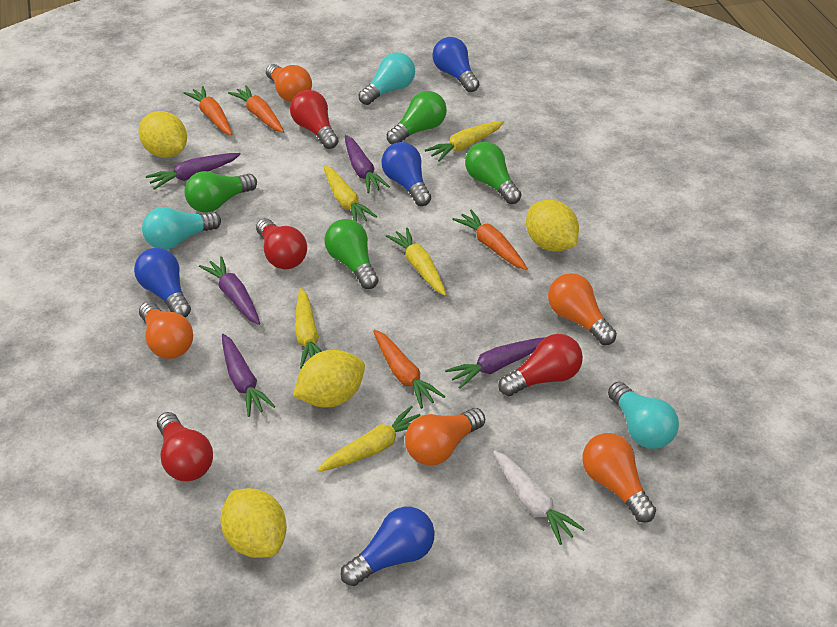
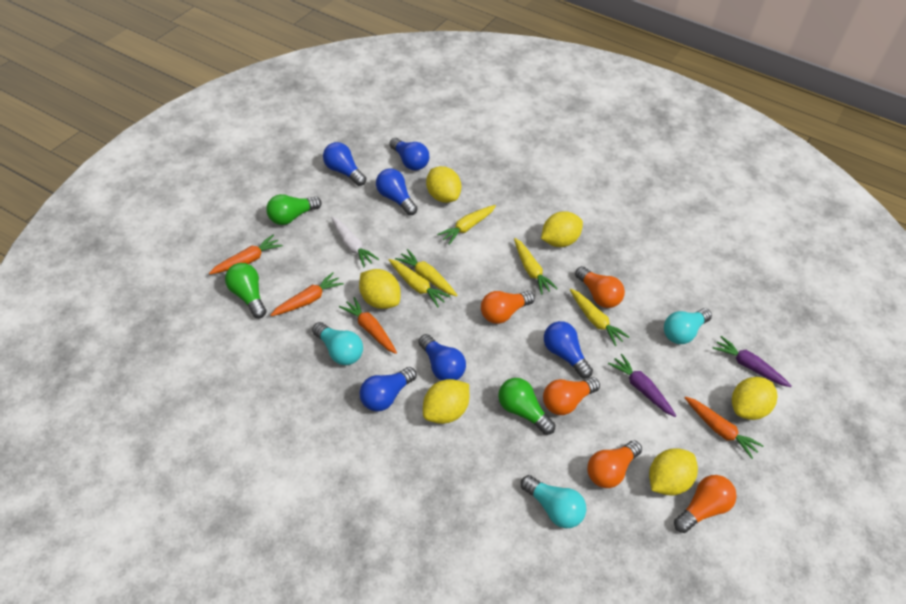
blue light bulb: 4 -> 6
green light bulb: 4 -> 3
purple carrot: 5 -> 2
red light bulb: 4 -> 0
yellow lemon: 4 -> 6

